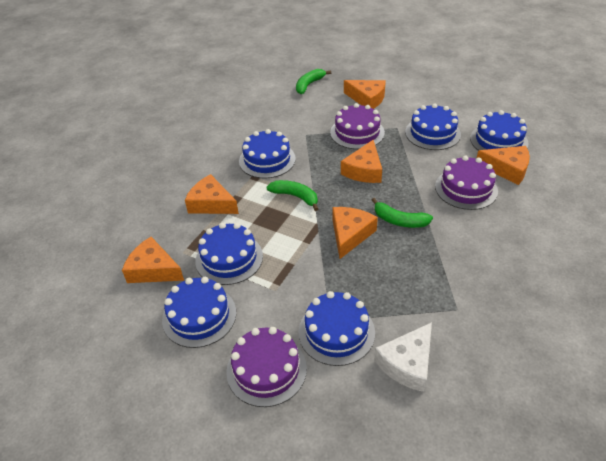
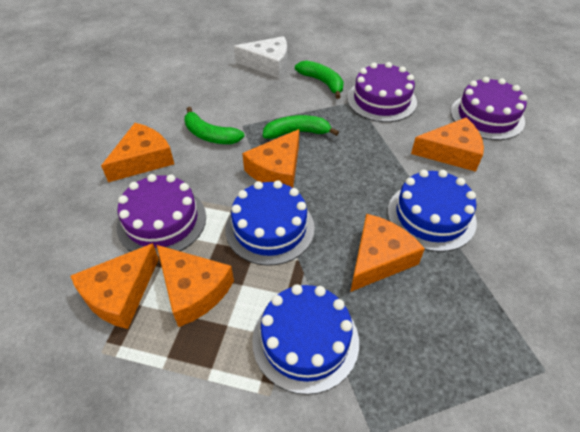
blue cake: 6 -> 3

